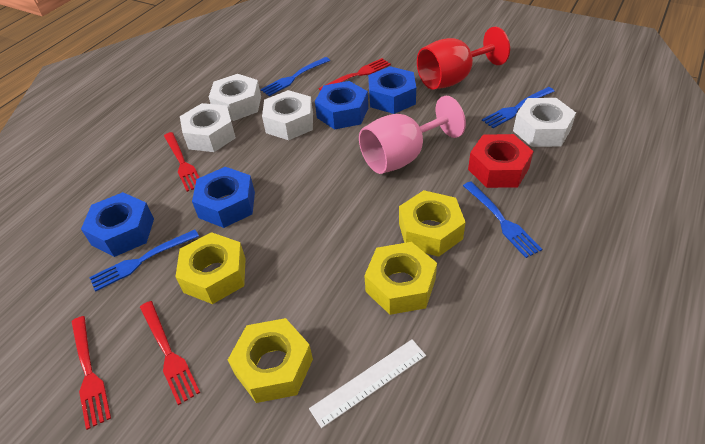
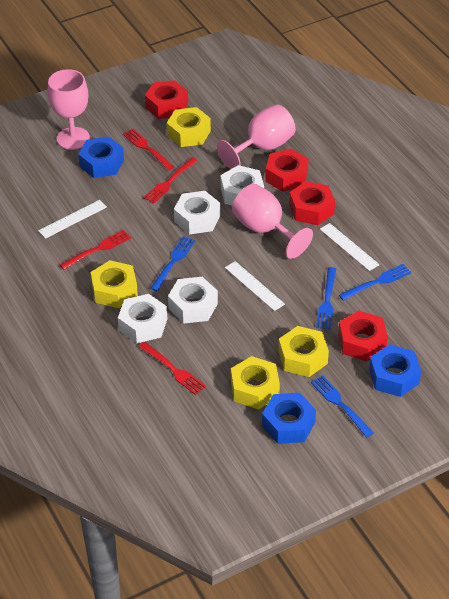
blue nut: 4 -> 3
pink goblet: 1 -> 3
red goblet: 1 -> 0
red nut: 1 -> 4
white ruler: 1 -> 3

